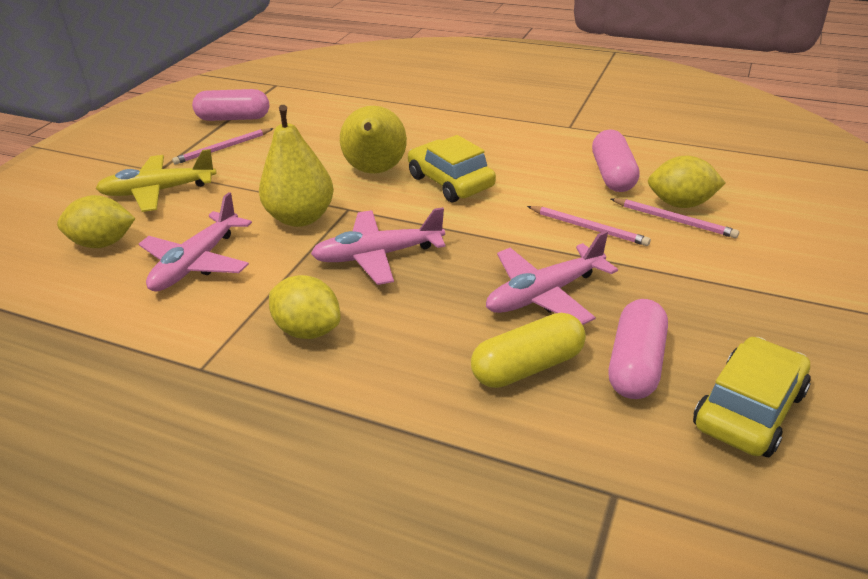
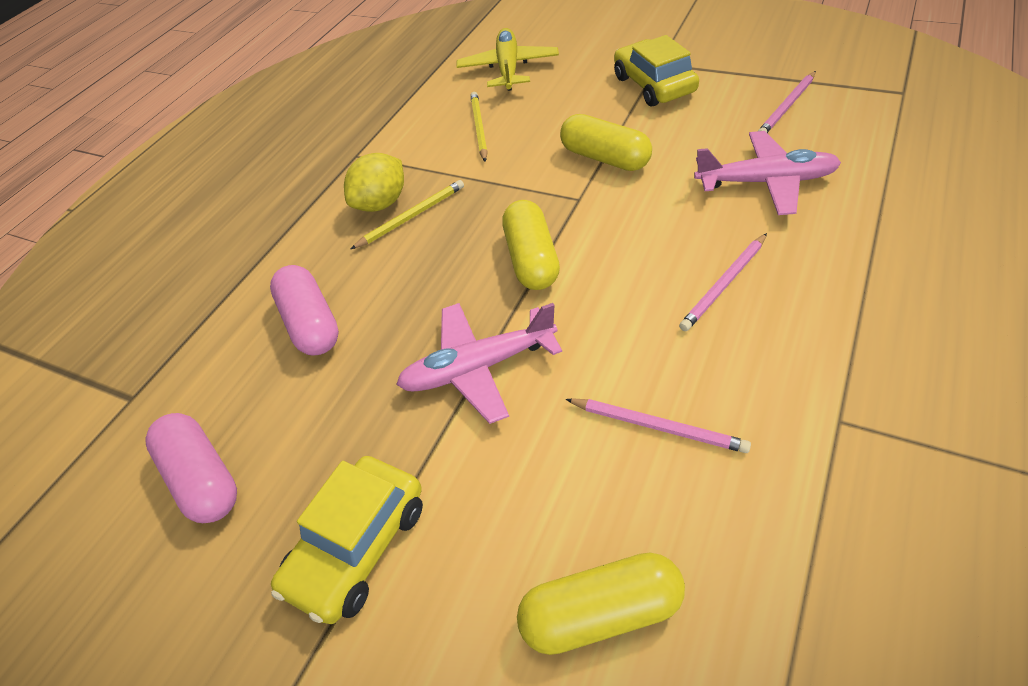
pink capsule: 3 -> 2
pink plane: 3 -> 2
yellow capsule: 1 -> 3
yellow lemon: 3 -> 1
yellow pear: 2 -> 0
yellow pencil: 0 -> 2

